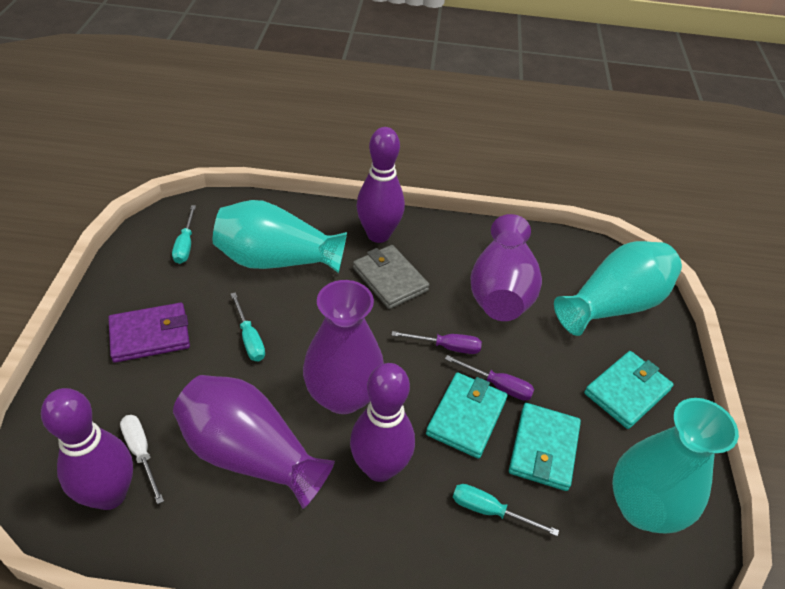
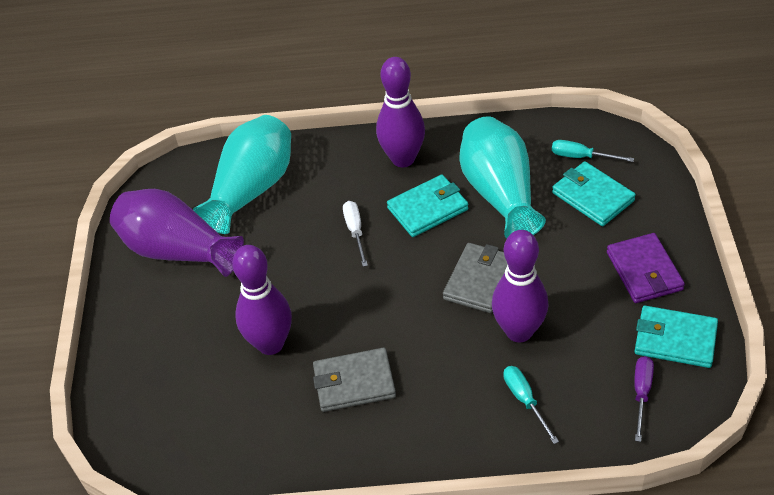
grey wallet: 1 -> 2
purple screwdriver: 2 -> 1
purple vase: 3 -> 1
turquoise screwdriver: 3 -> 2
turquoise vase: 3 -> 2

